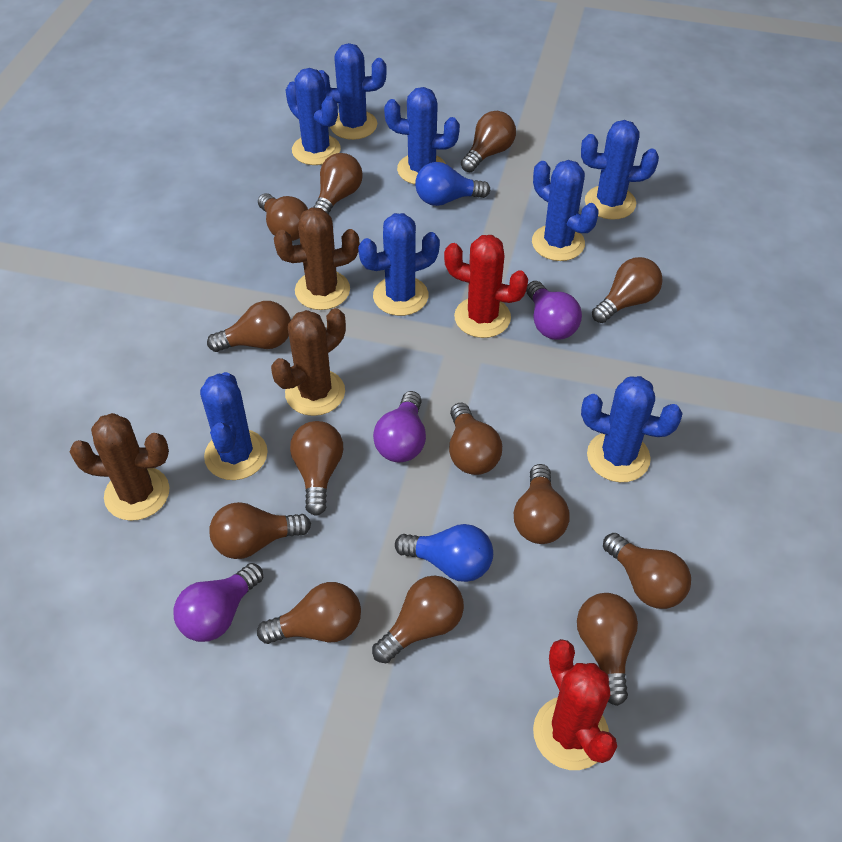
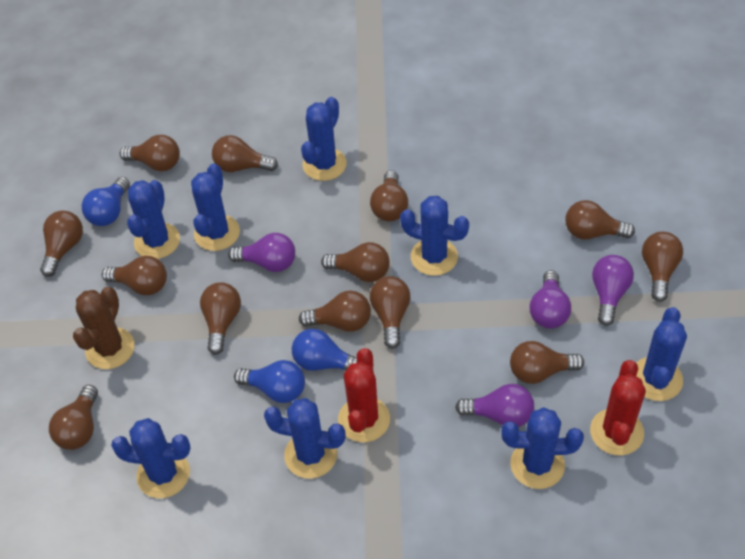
blue light bulb: 2 -> 3
brown cactus: 3 -> 1
purple light bulb: 3 -> 4

